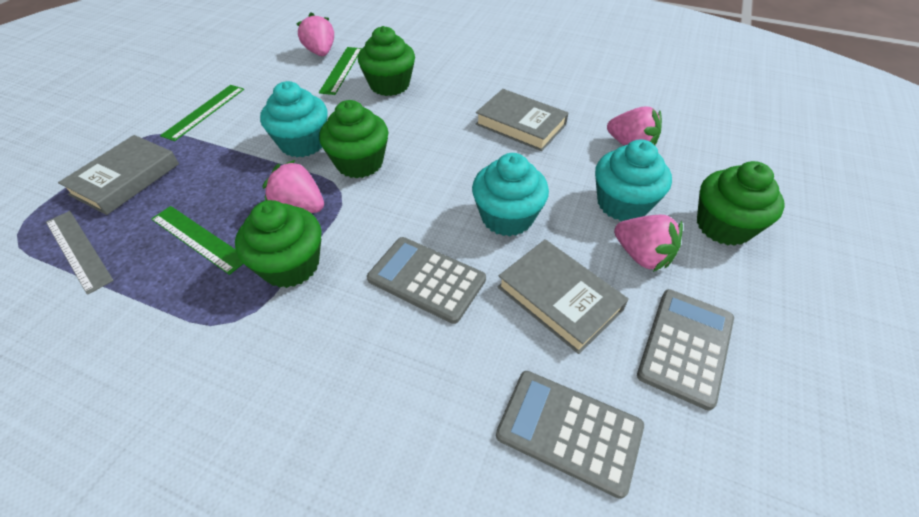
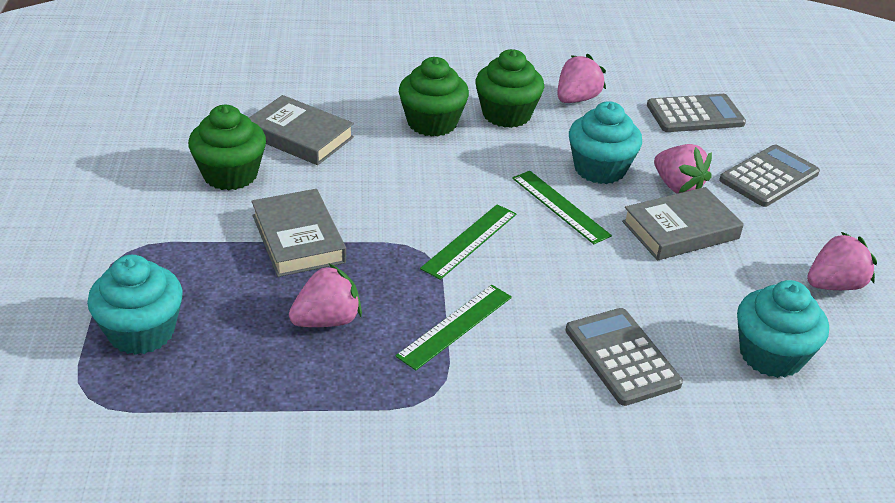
green cupcake: 4 -> 3
grey ruler: 1 -> 0

